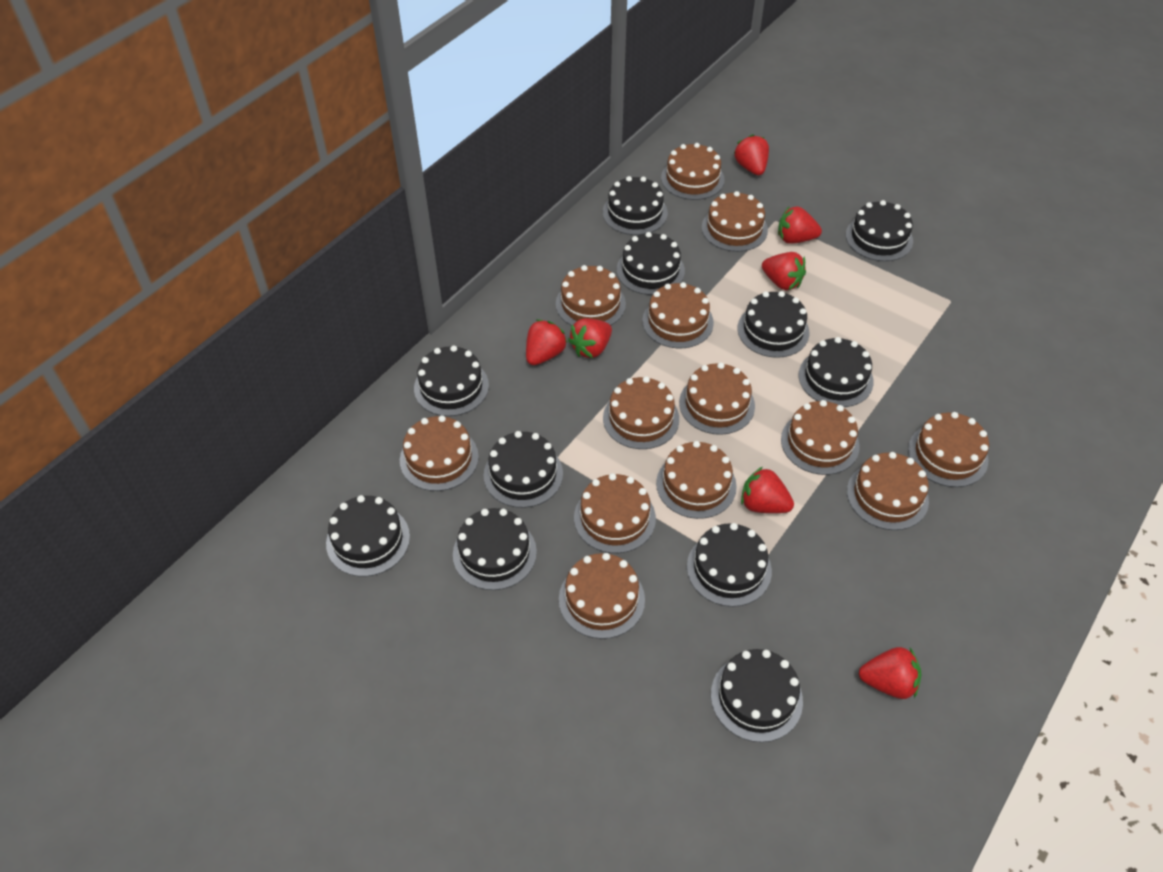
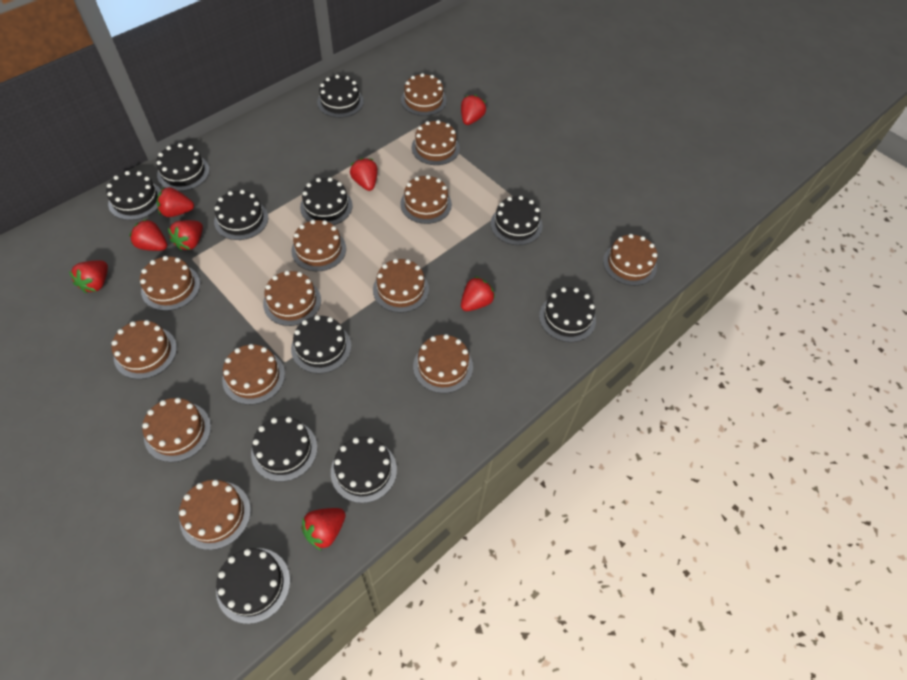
red strawberry: 7 -> 8

